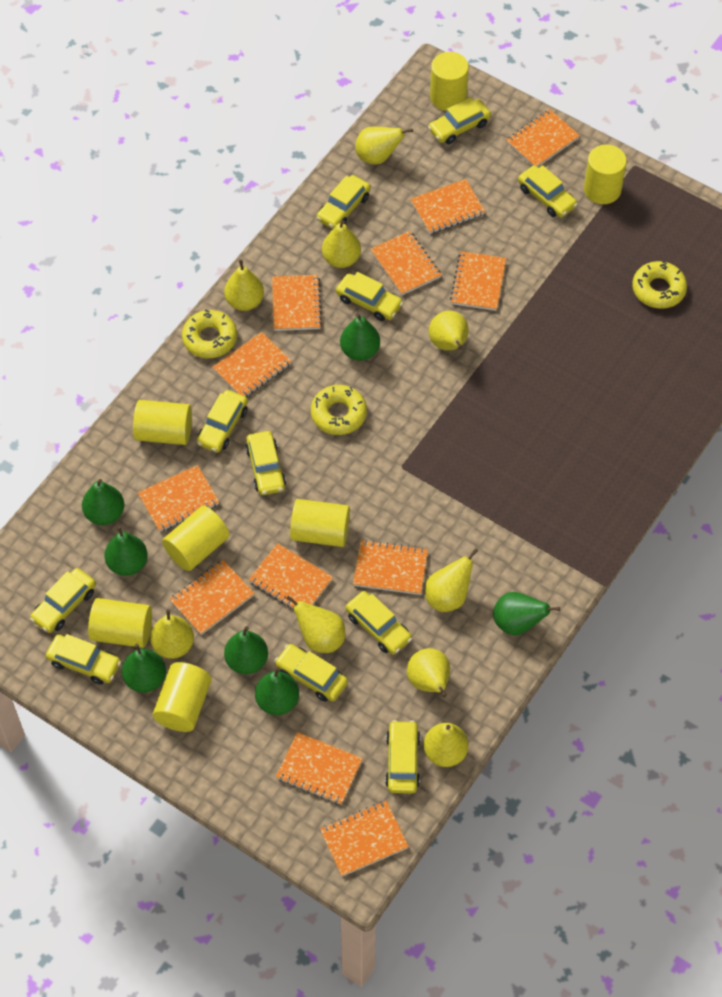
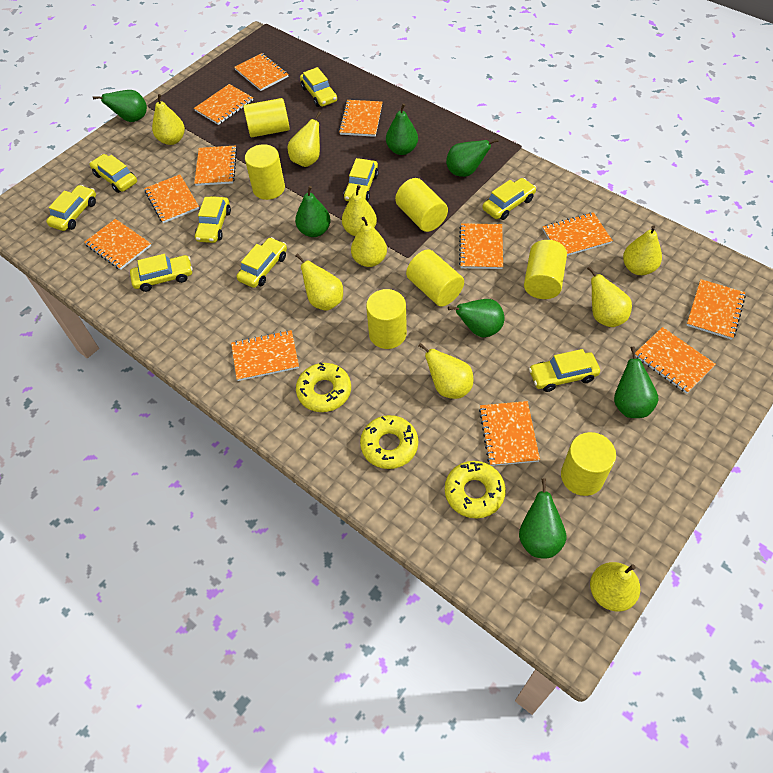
yellow car: 11 -> 9

